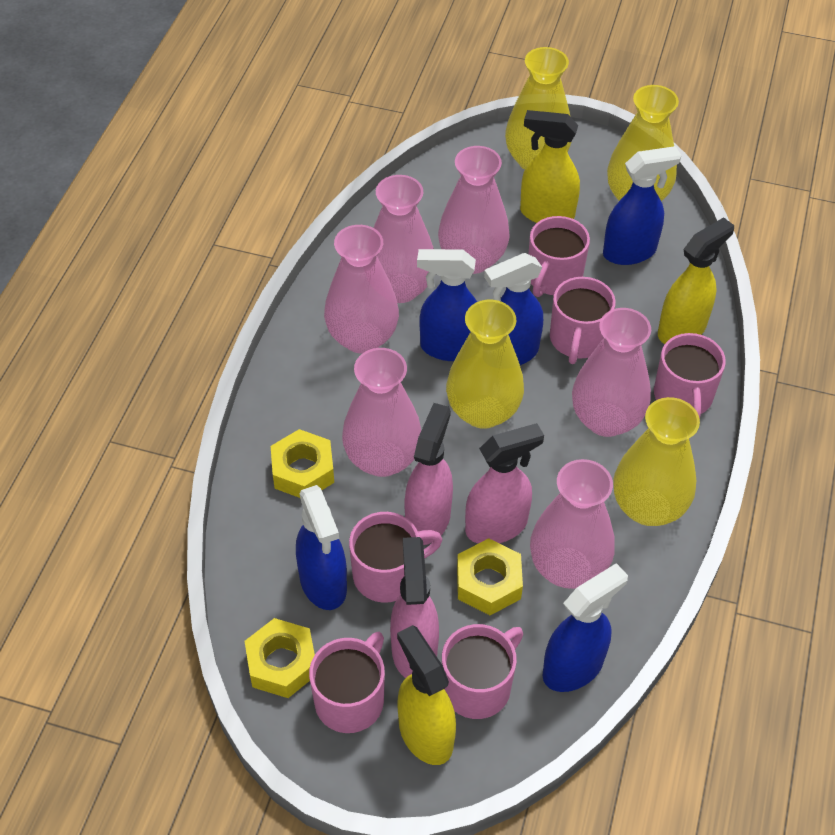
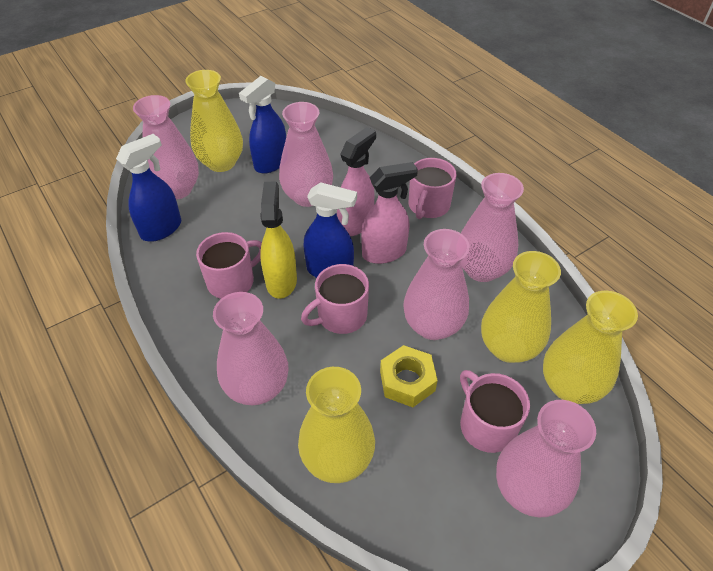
blue spray bottle: 5 -> 3
pink mug: 6 -> 4
pink spray bottle: 3 -> 2
yellow nut: 3 -> 1
yellow spray bottle: 3 -> 1

